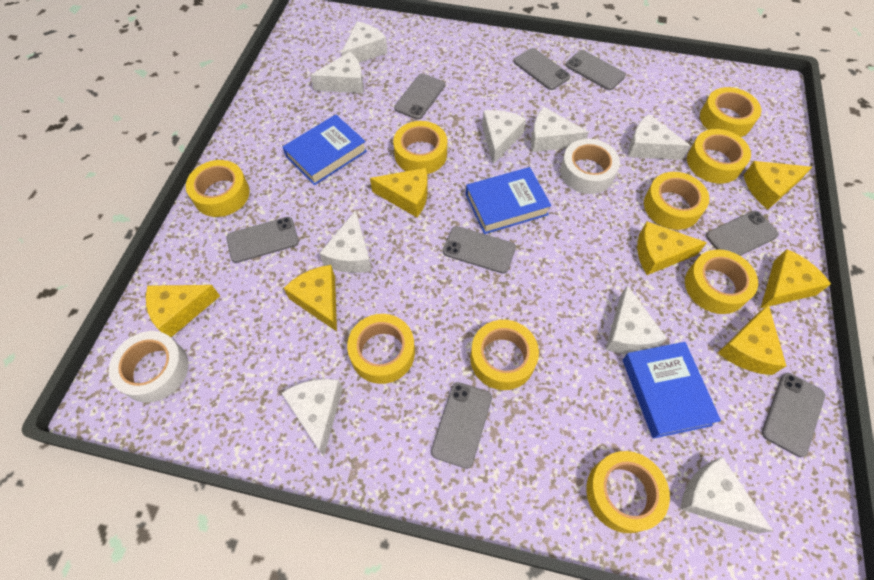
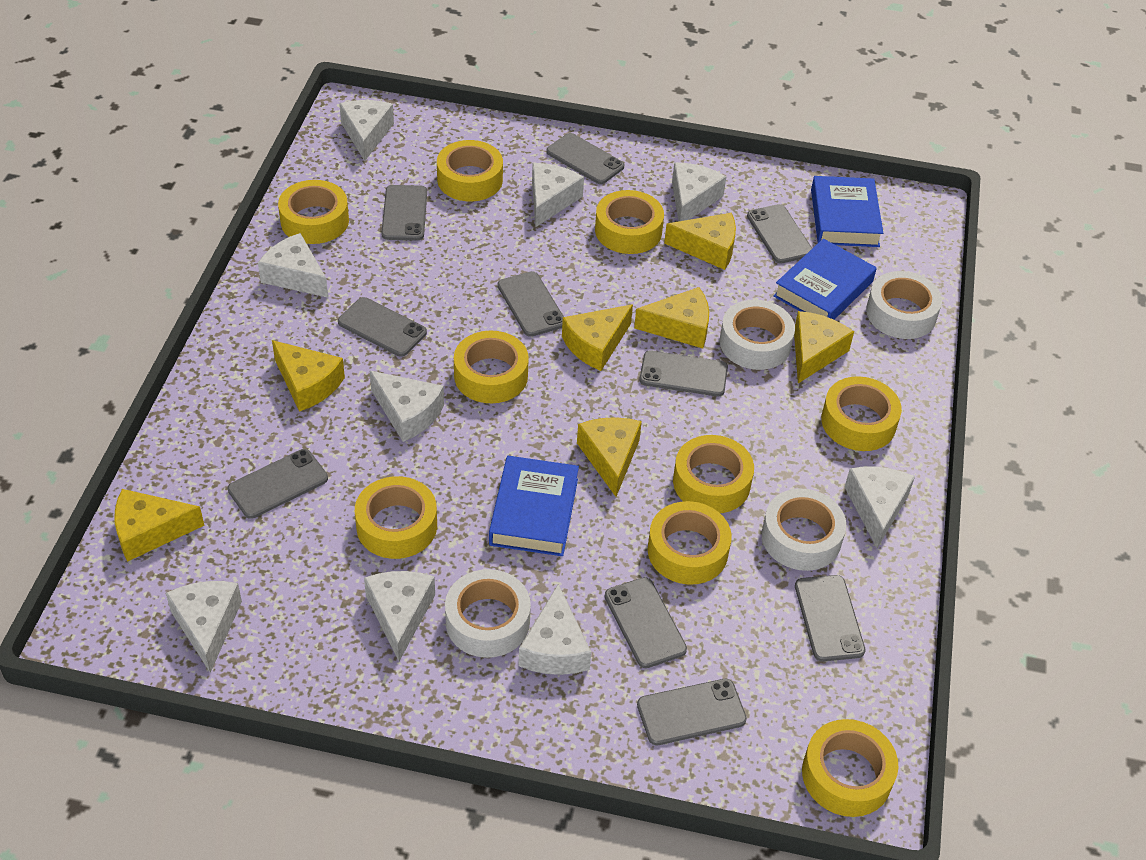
grey phone: 8 -> 10
white tape: 2 -> 4

